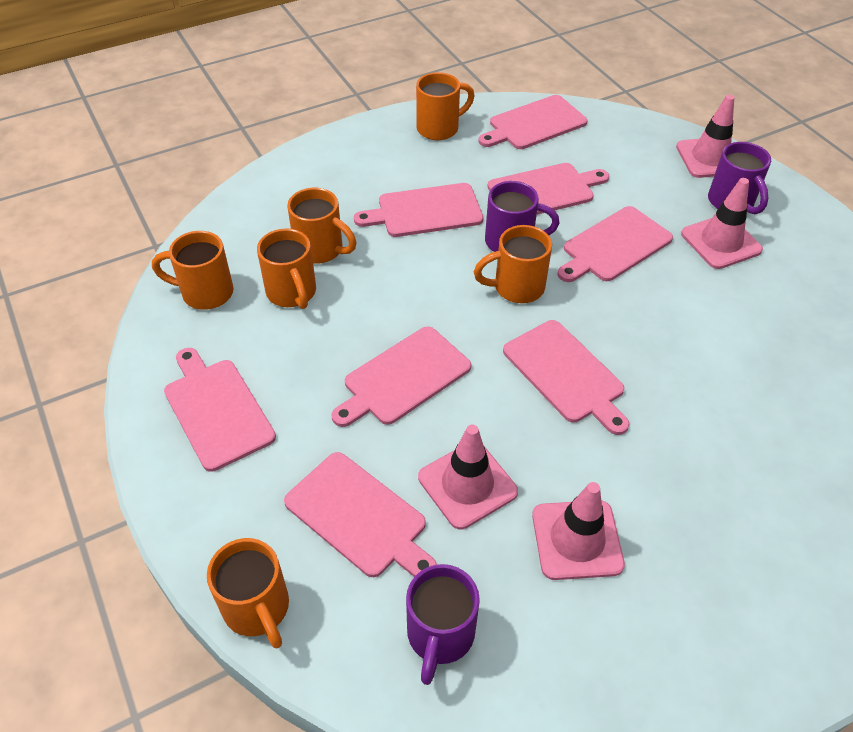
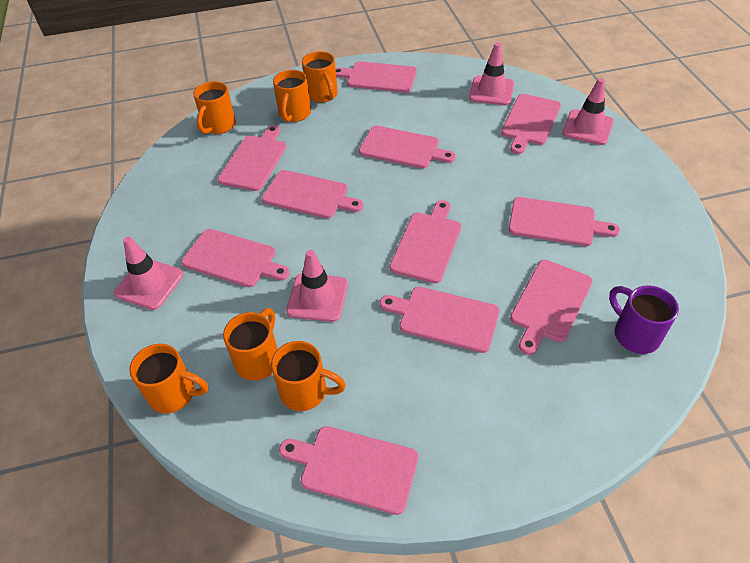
pink cutting board: 8 -> 11
purple mug: 3 -> 1

